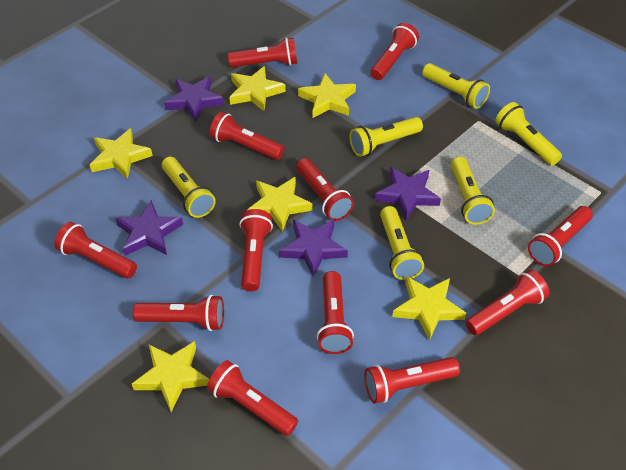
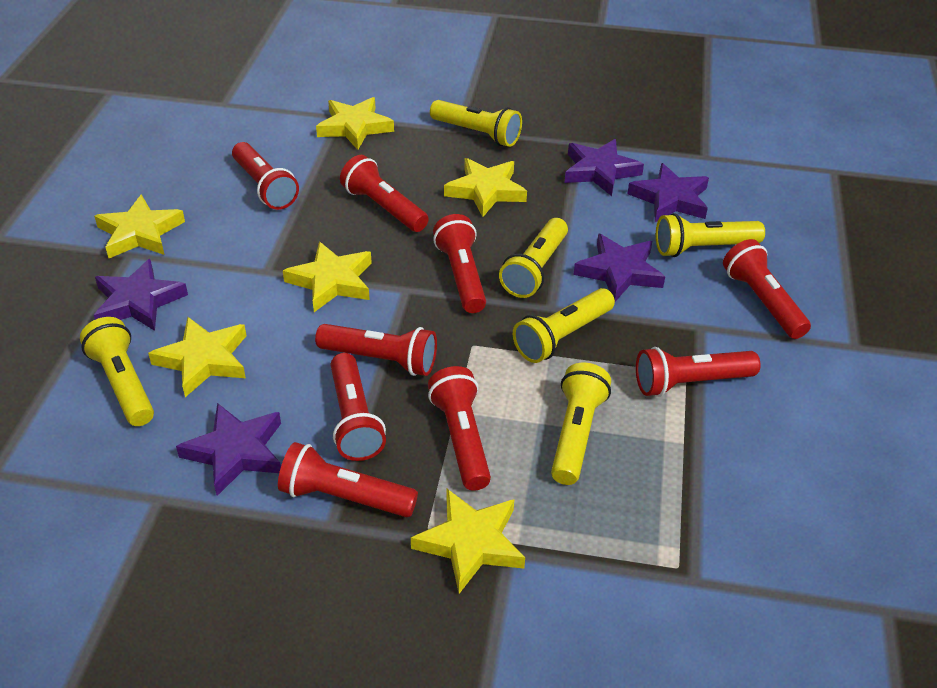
purple star: 4 -> 5
red flashlight: 12 -> 9

